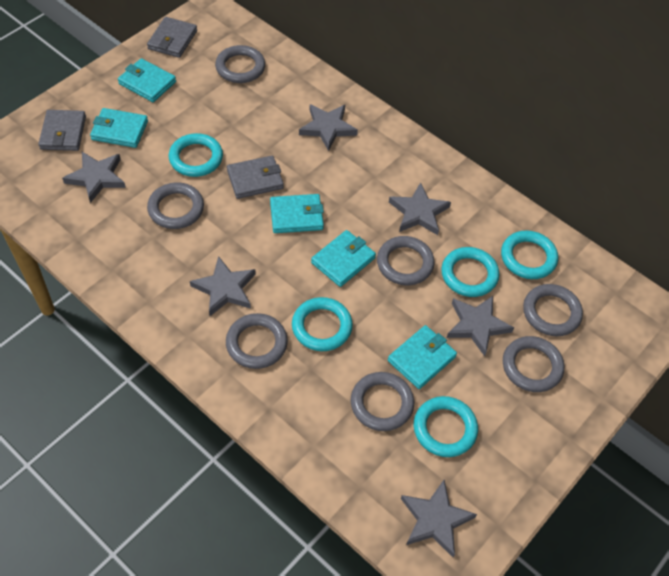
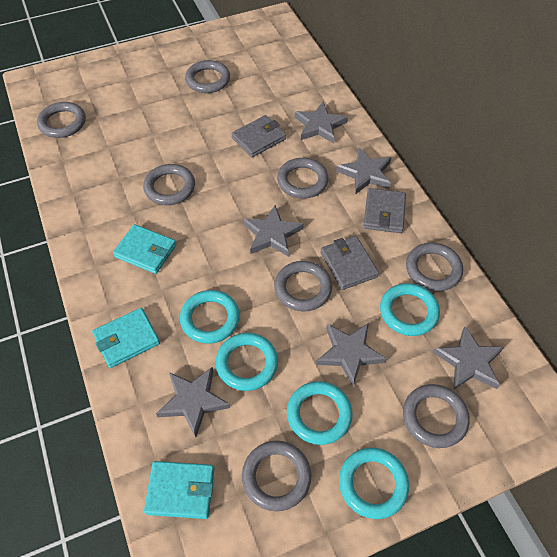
grey ring: 7 -> 8
turquoise wallet: 5 -> 3

